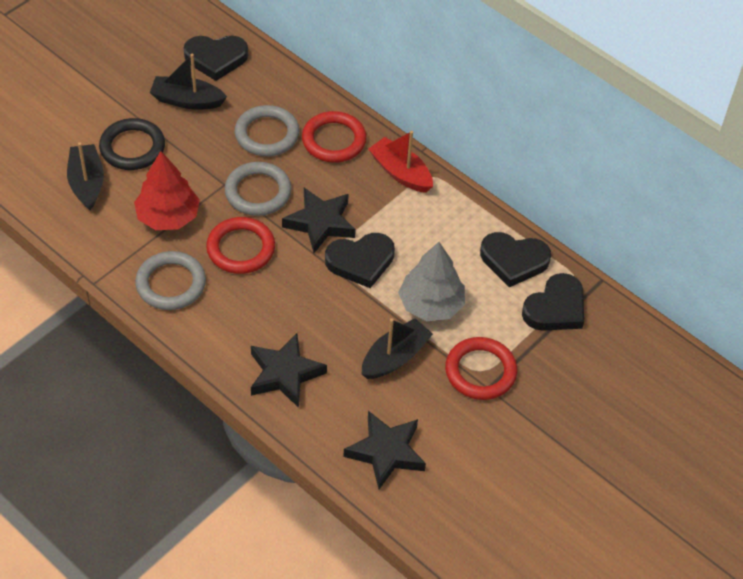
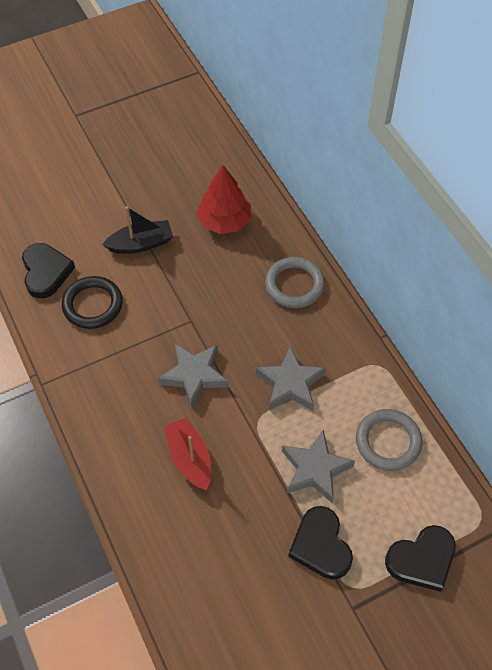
black boat: 3 -> 1
black heart: 4 -> 3
black star: 3 -> 0
grey ring: 3 -> 2
grey star: 0 -> 3
grey tree: 1 -> 0
red ring: 3 -> 0

